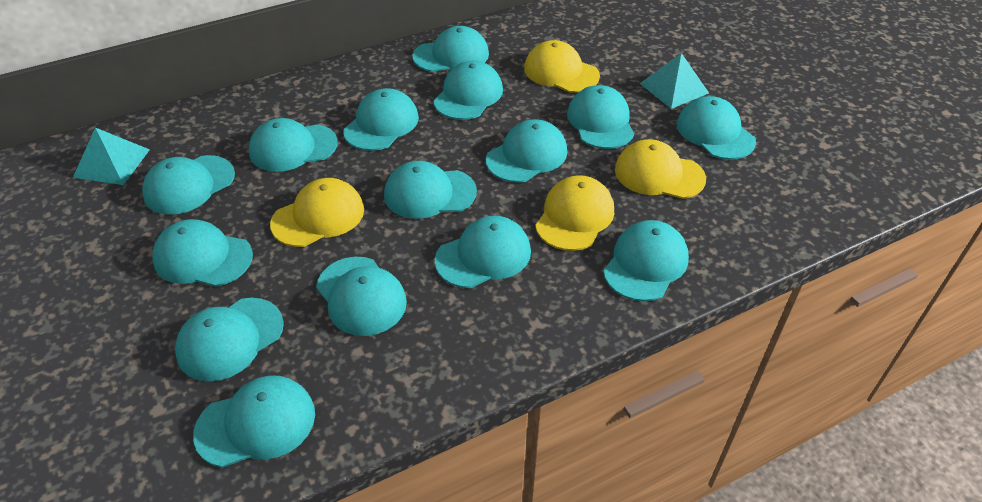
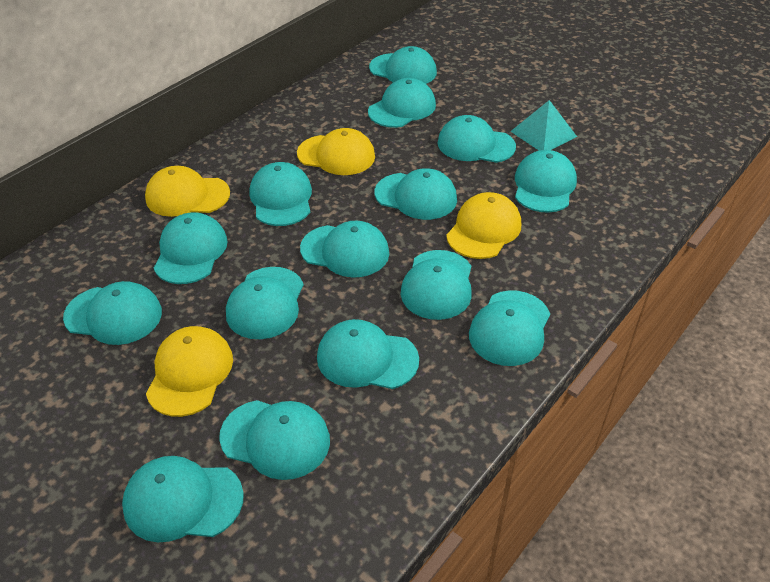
turquoise pyramid: 2 -> 1

